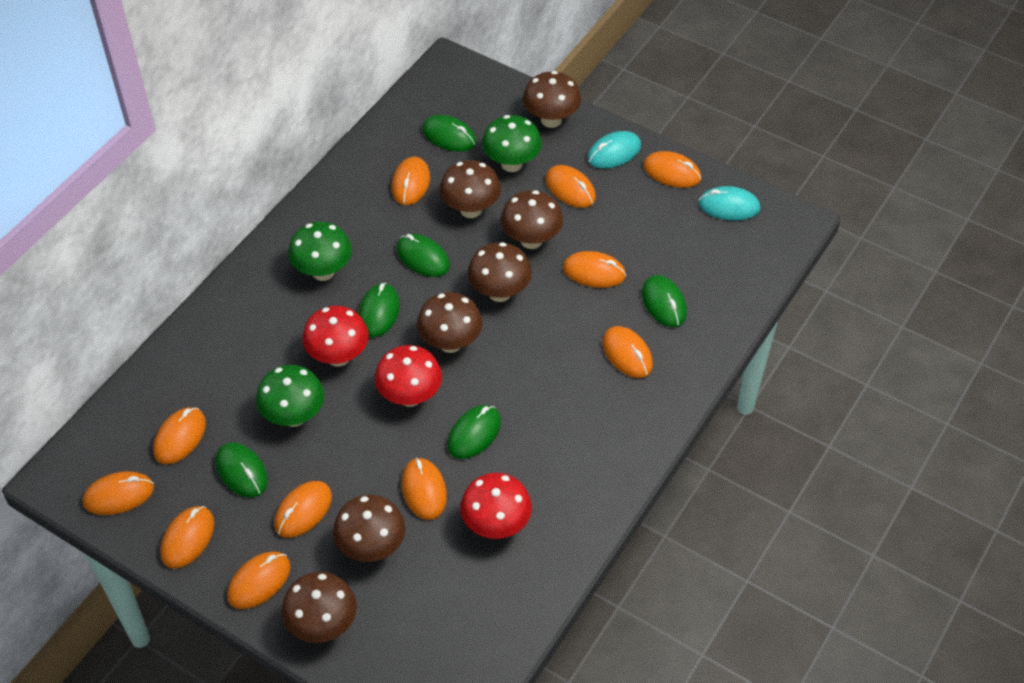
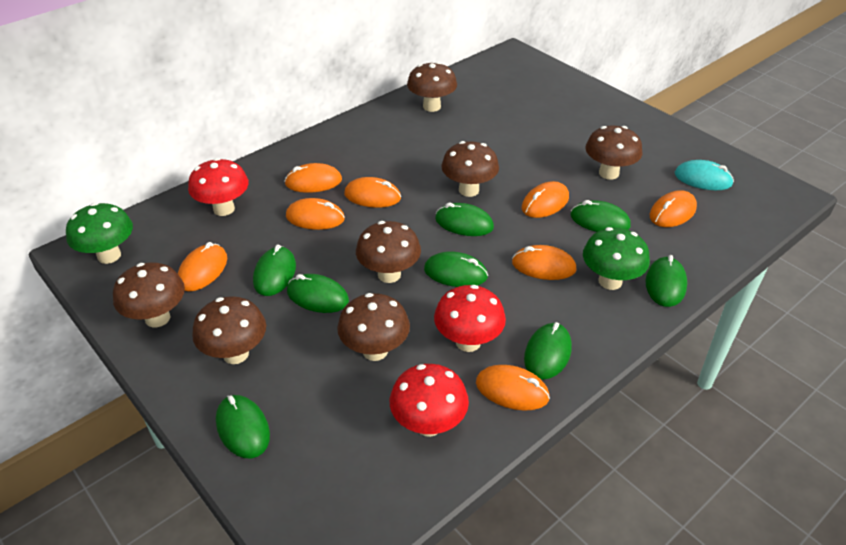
green mouse: 6 -> 8
green mushroom: 3 -> 2
orange mouse: 11 -> 8
turquoise mouse: 2 -> 1

